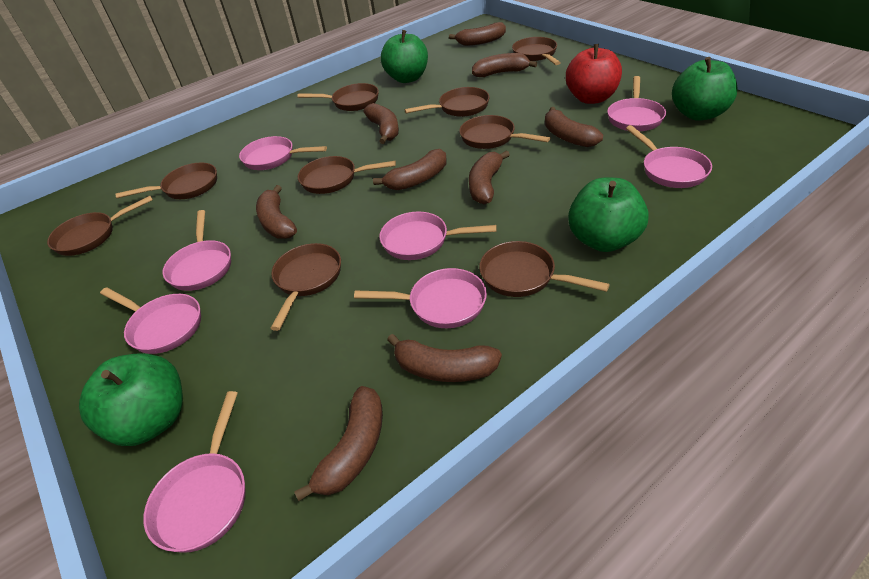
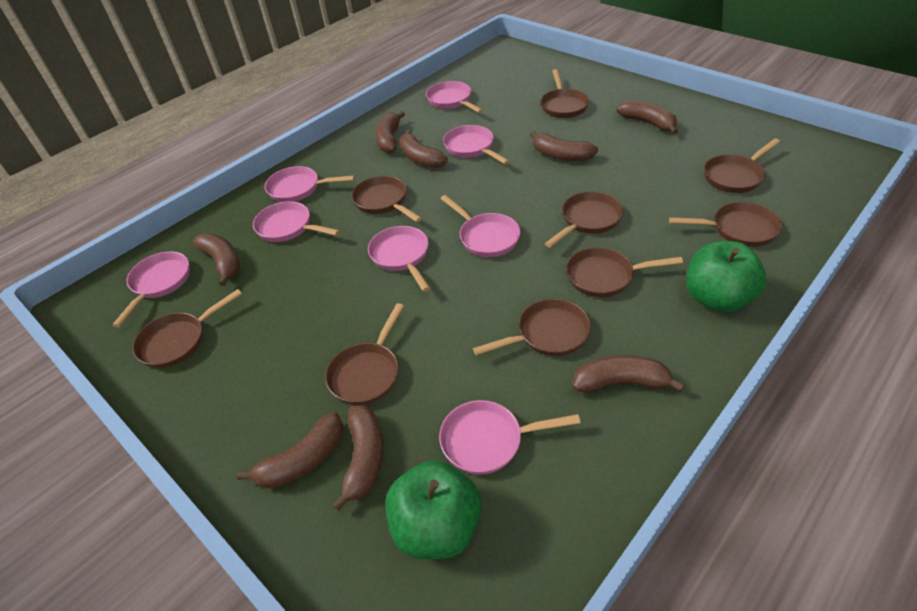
brown banana: 9 -> 8
green apple: 4 -> 2
red apple: 1 -> 0

